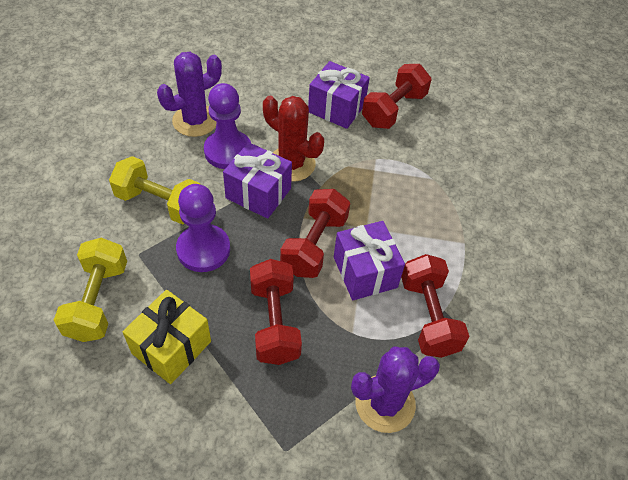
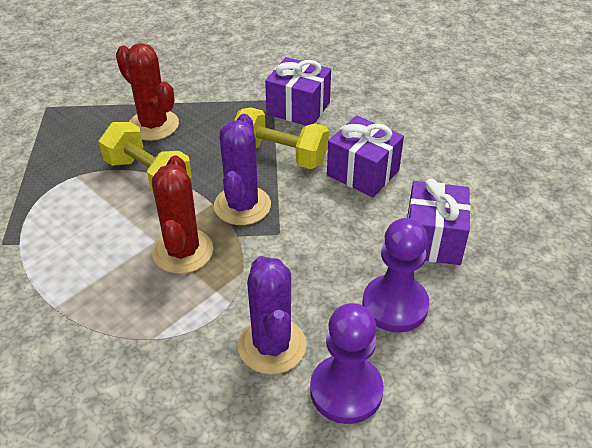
red cactus: 1 -> 2
red dumbbell: 4 -> 0
yellow gift: 1 -> 0

